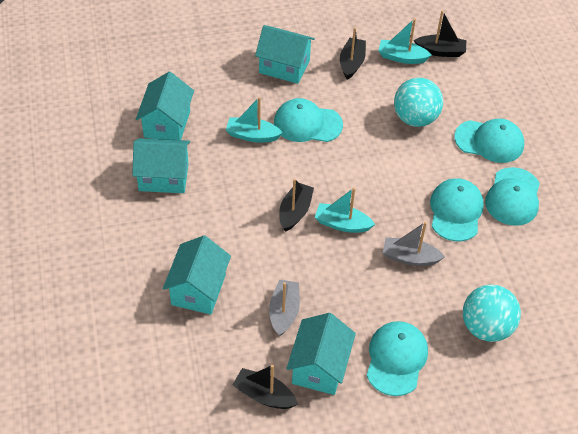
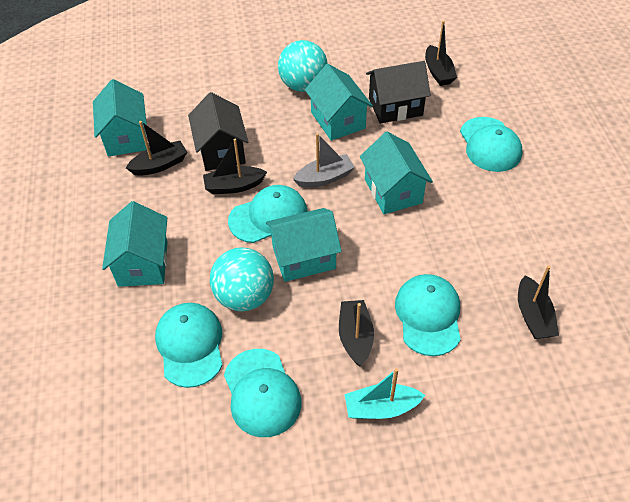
black boat: 4 -> 5
black house: 0 -> 2
grey boat: 2 -> 1
turquoise boat: 3 -> 1

